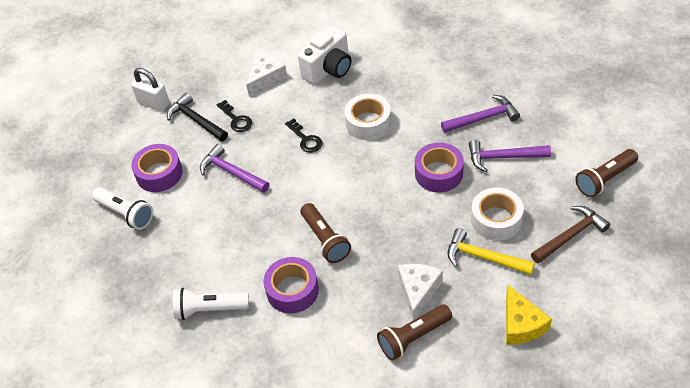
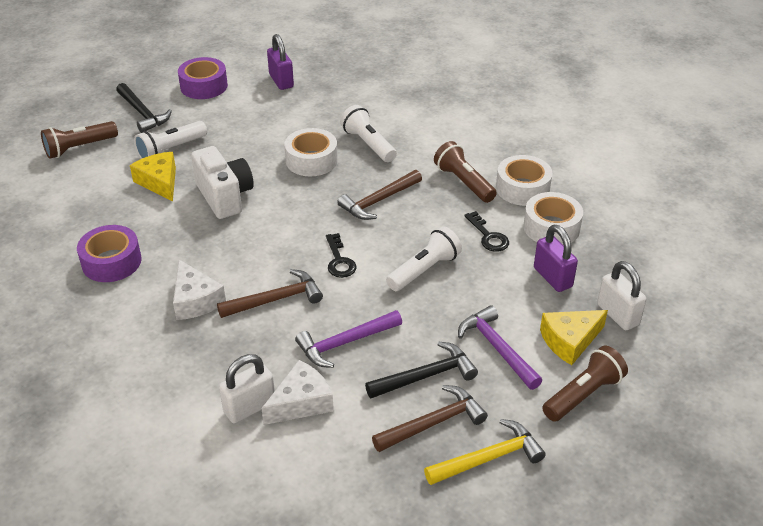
black hammer: 1 -> 2
brown hammer: 1 -> 3
purple hammer: 3 -> 2
purple padlock: 0 -> 2
purple tape: 3 -> 2
white flashlight: 2 -> 3
white padlock: 1 -> 2
white tape: 2 -> 3
yellow cheese: 1 -> 2

